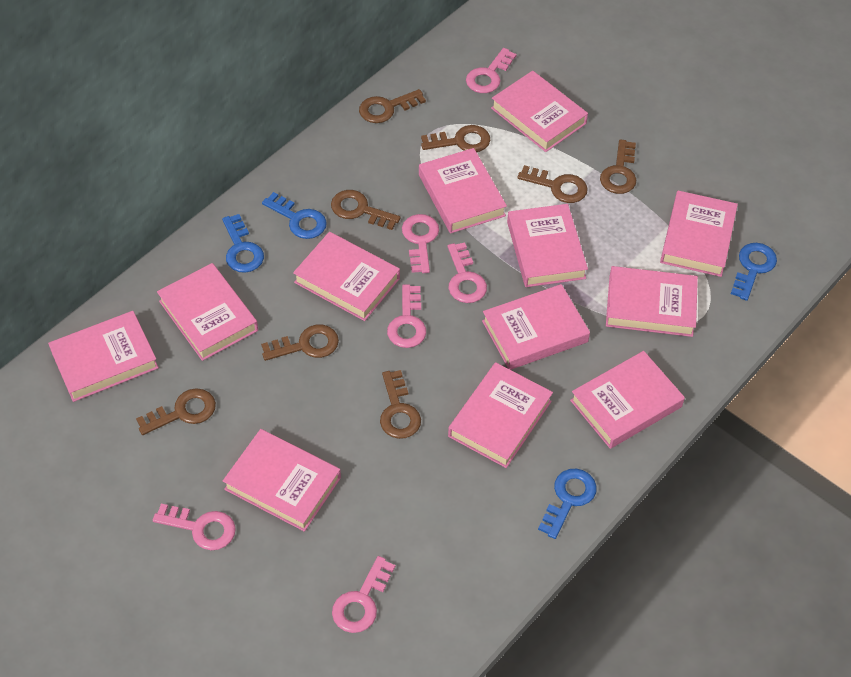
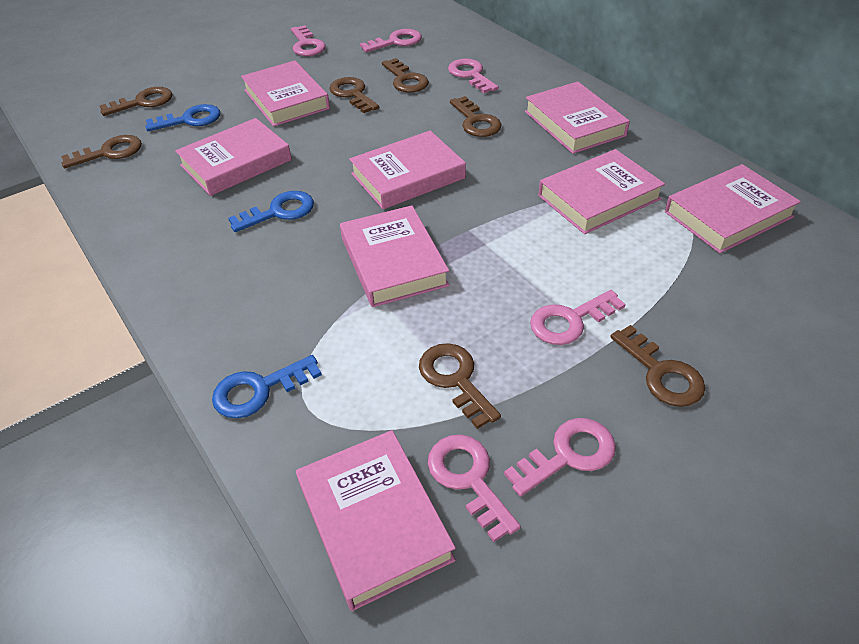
blue key: 4 -> 3
brown key: 8 -> 7
pink book: 12 -> 8

